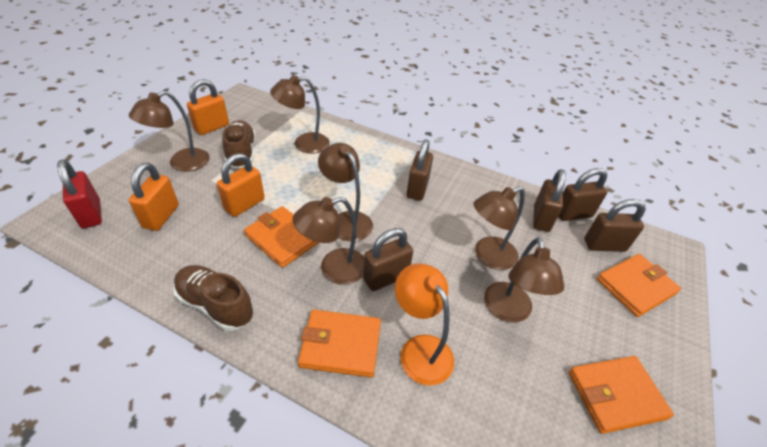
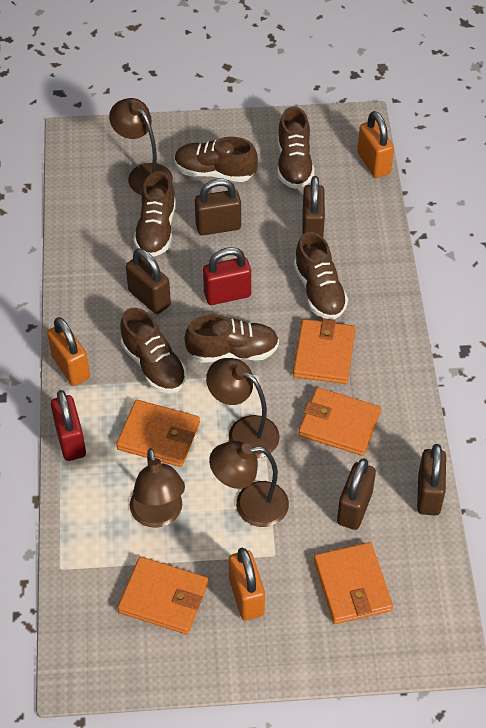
brown lamp: 6 -> 4
brown shoe: 2 -> 6
orange lamp: 1 -> 0
orange wallet: 4 -> 5
red padlock: 1 -> 2

